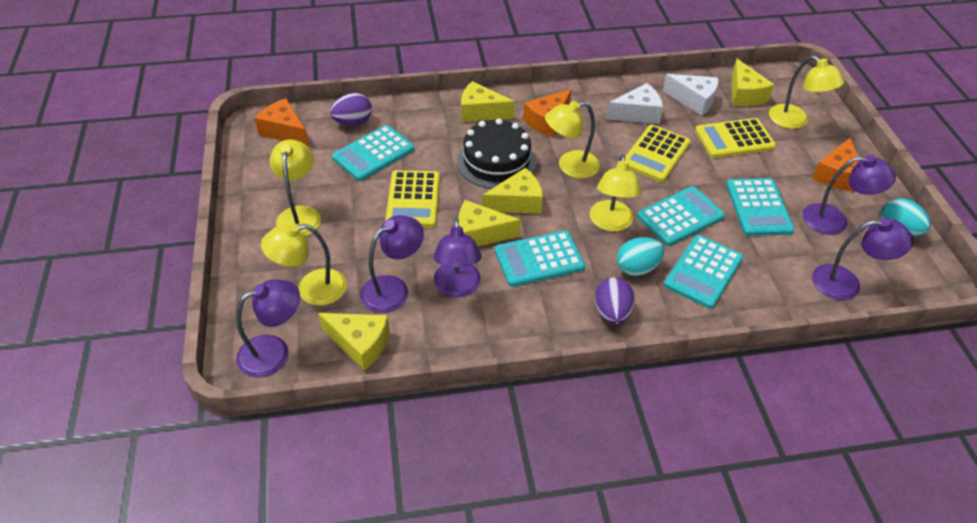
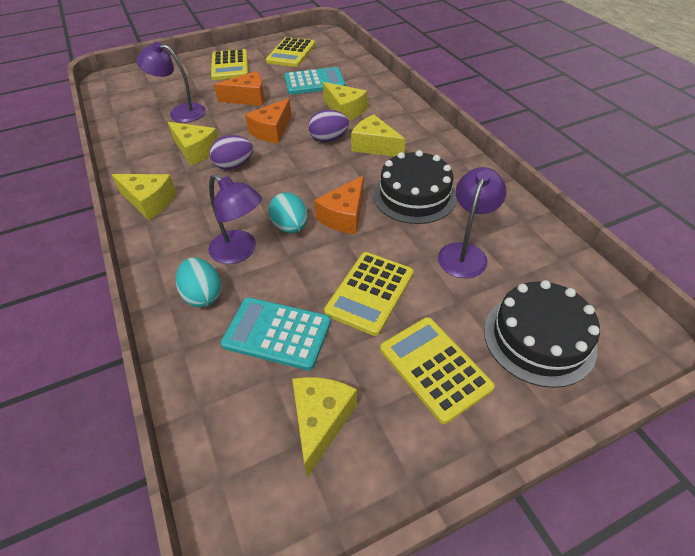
black cake: 1 -> 2
purple lamp: 5 -> 3
turquoise calculator: 5 -> 2
white cheese: 2 -> 0
yellow calculator: 3 -> 4
yellow lamp: 5 -> 0

